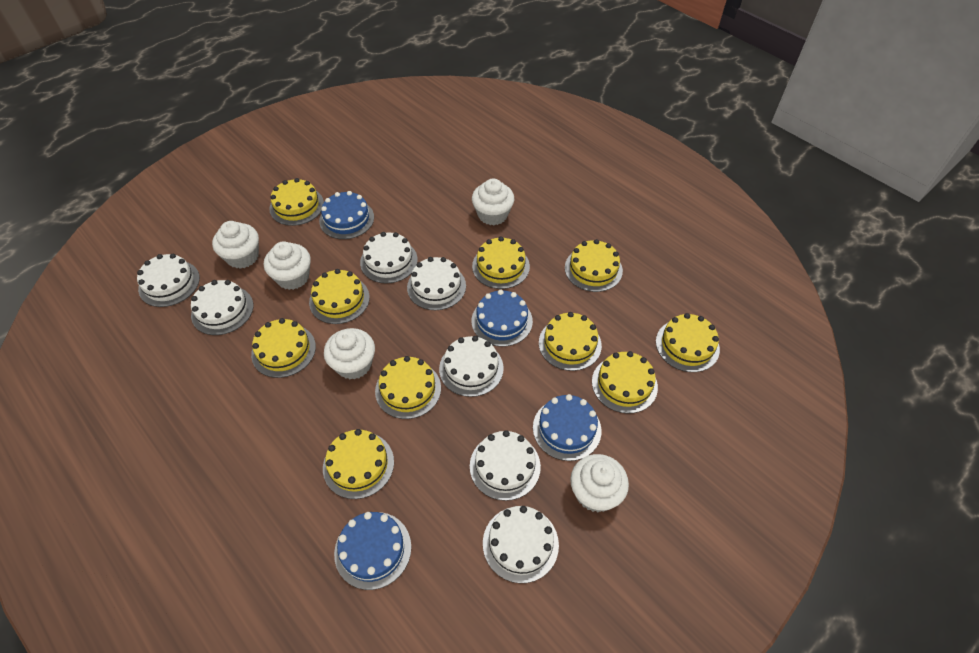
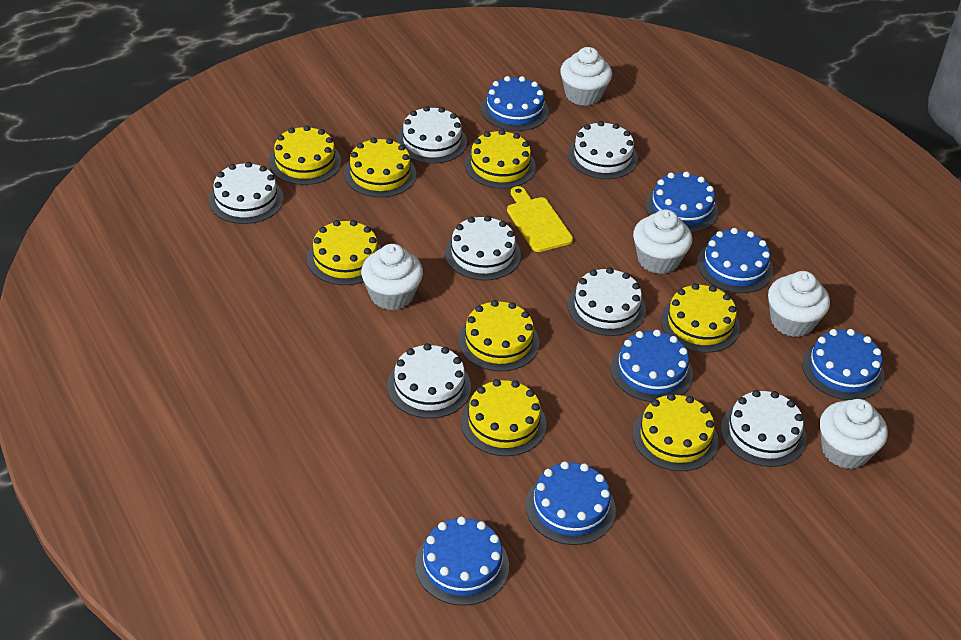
blue cake: 4 -> 7
yellow cake: 10 -> 8
yellow cutting board: 0 -> 1

